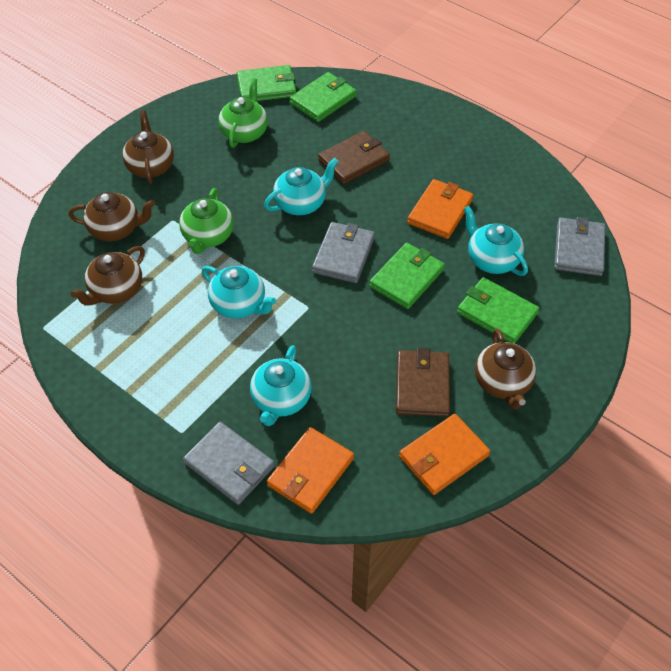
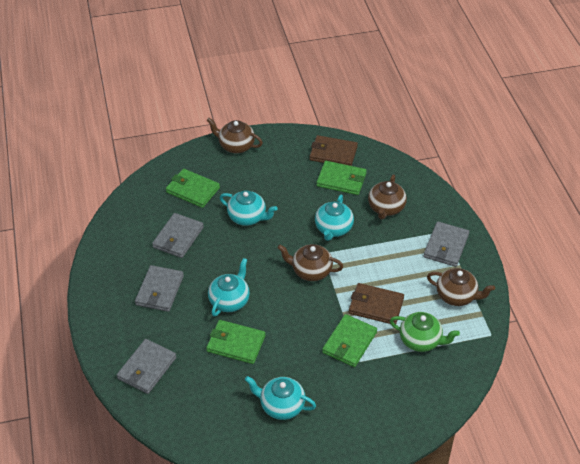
green teapot: 2 -> 1
grey wallet: 3 -> 4
orange wallet: 3 -> 0

